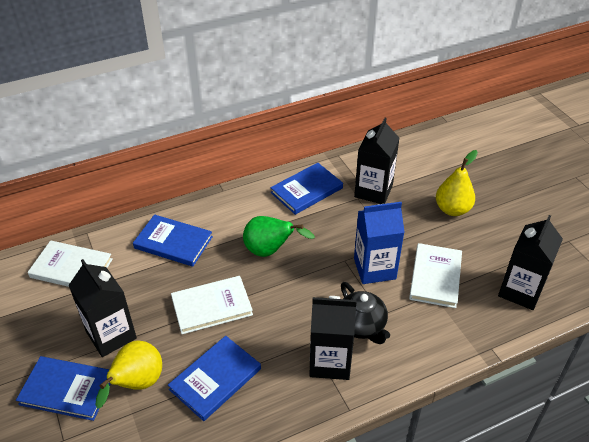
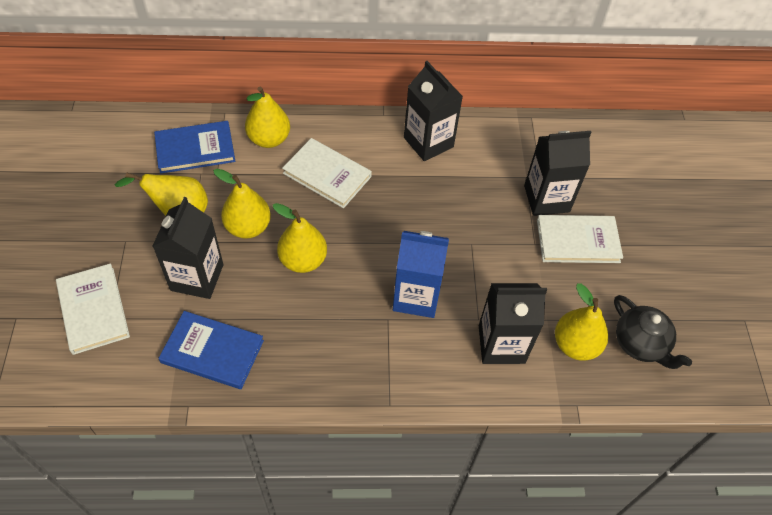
blue book: 4 -> 2
green pear: 1 -> 0
yellow pear: 2 -> 5

